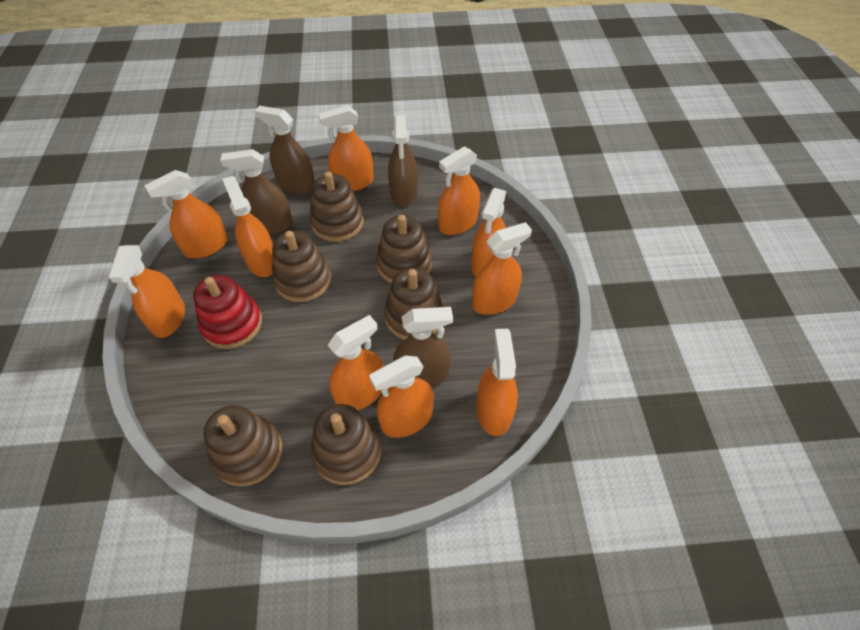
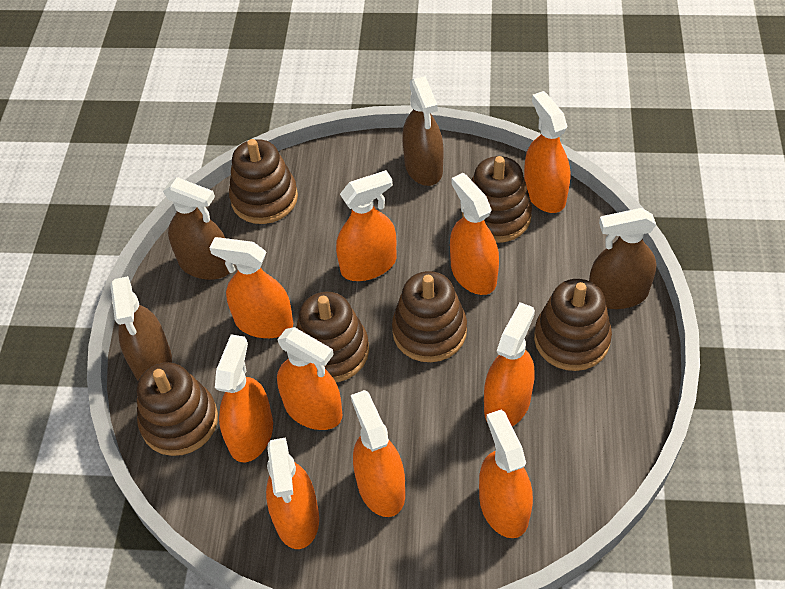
red stacking toy: 1 -> 0

